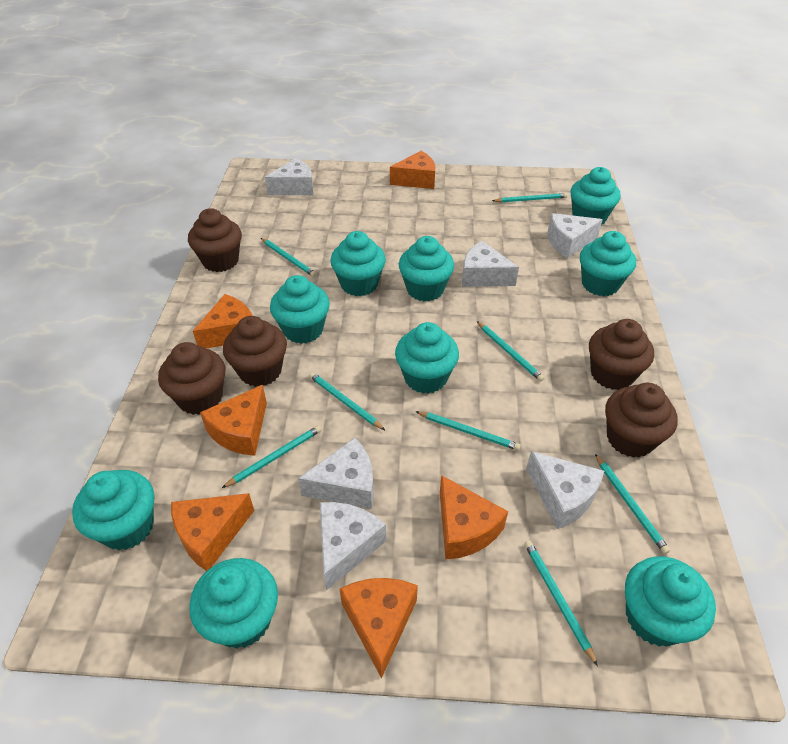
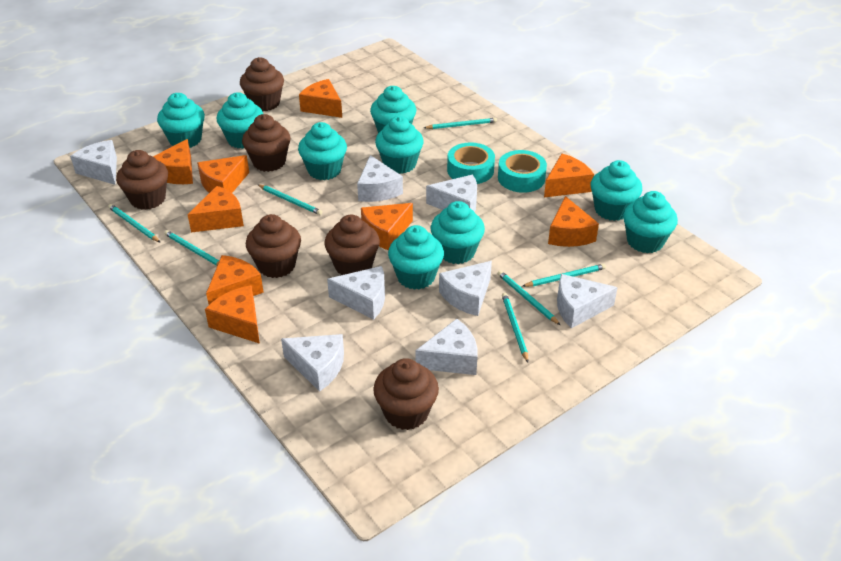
brown cupcake: 5 -> 6
orange cheese: 6 -> 9
turquoise pencil: 8 -> 7
turquoise tape: 0 -> 2
white cheese: 6 -> 8

